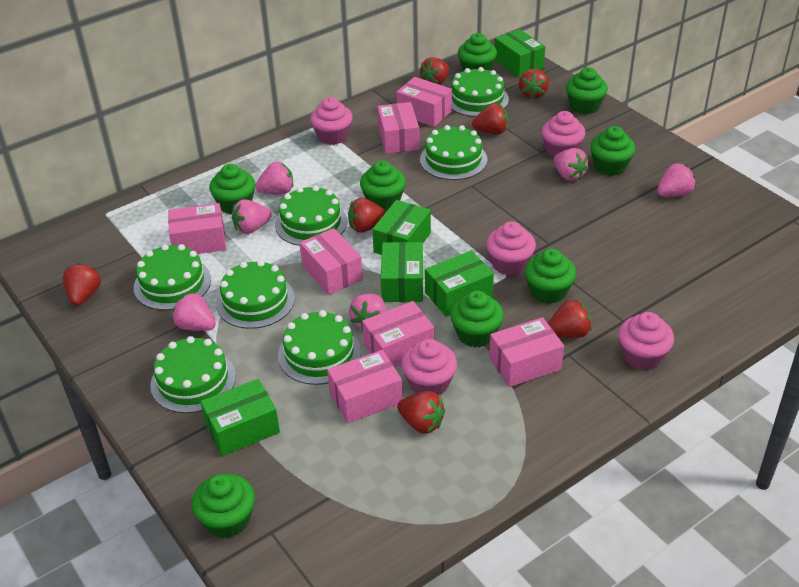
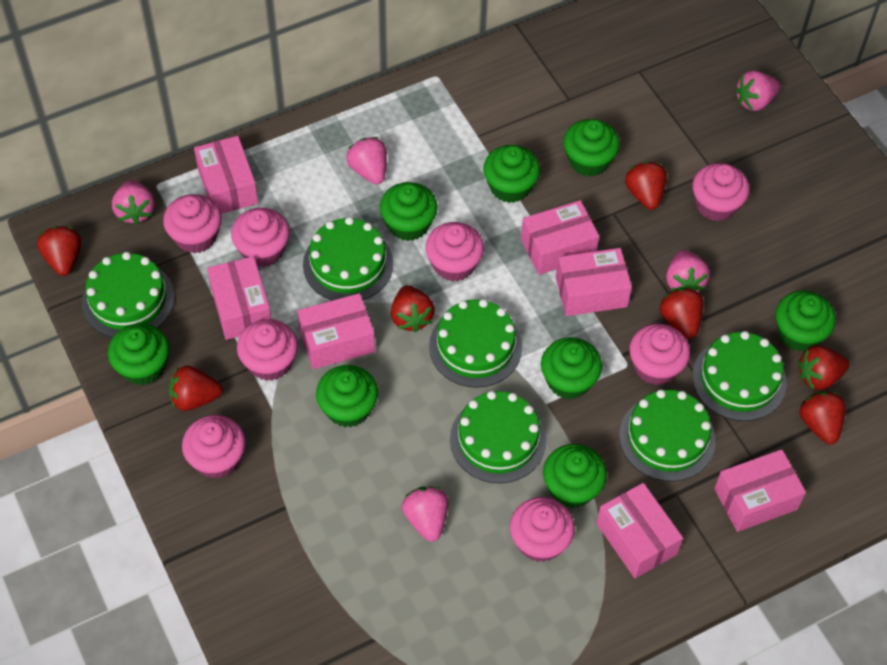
green box: 5 -> 0
green cake: 7 -> 6
pink cupcake: 5 -> 8
pink strawberry: 6 -> 5

